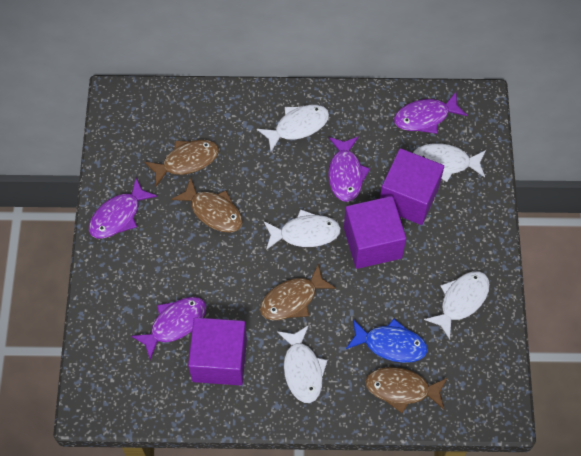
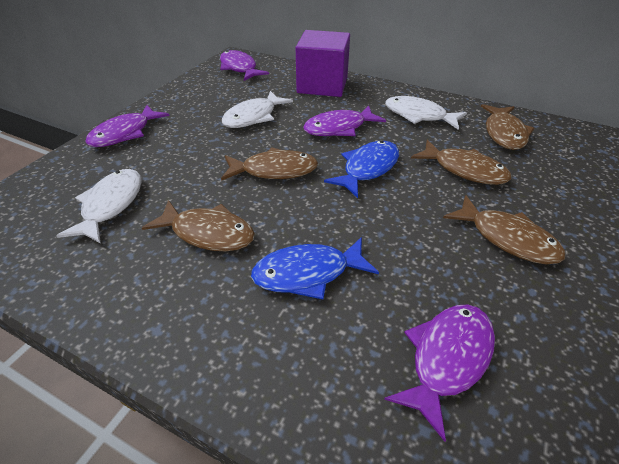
blue fish: 1 -> 2
brown fish: 4 -> 5
purple cube: 3 -> 1
white fish: 5 -> 3

